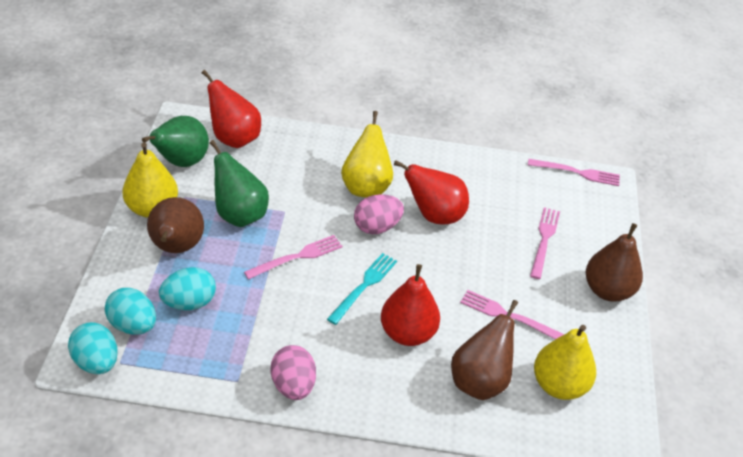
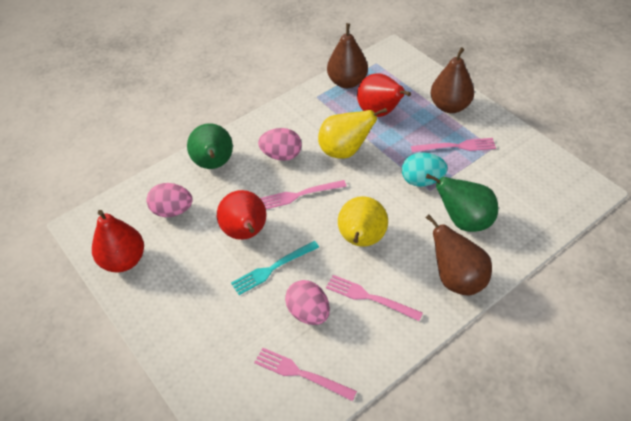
pink egg: 2 -> 3
turquoise egg: 3 -> 1
yellow pear: 3 -> 2

